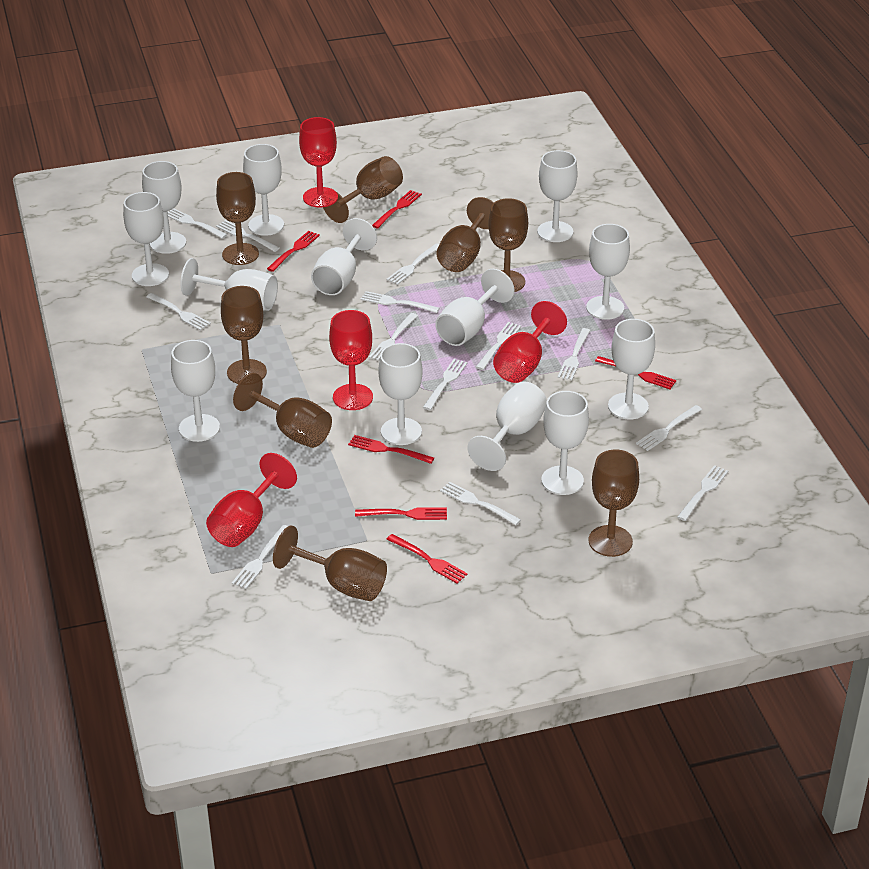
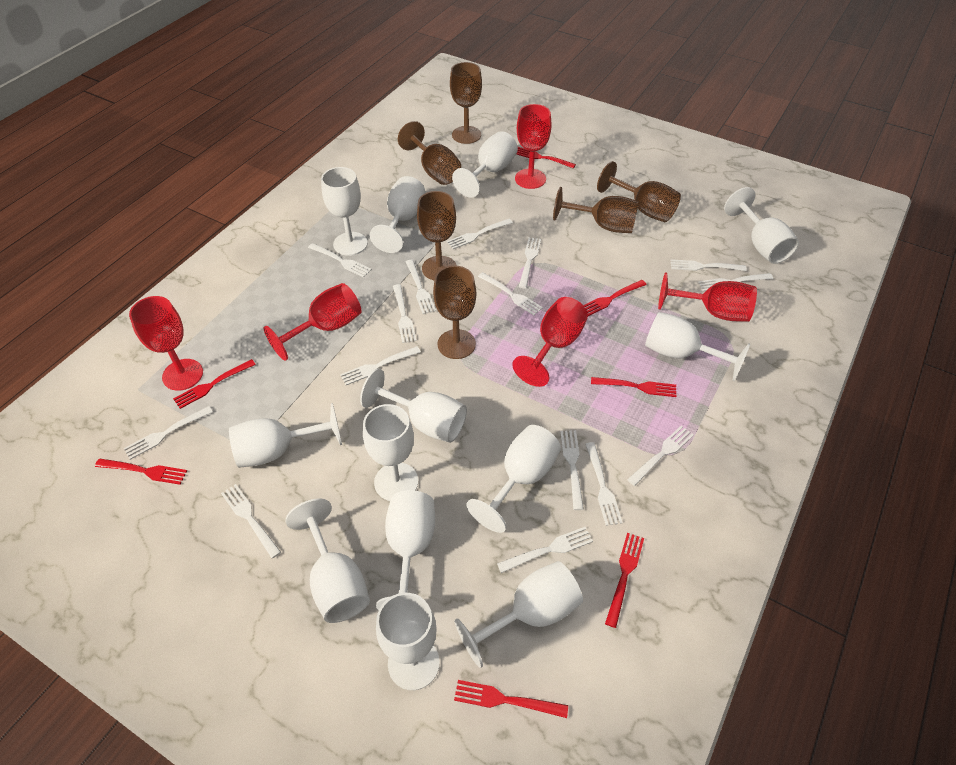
brown goblet: 8 -> 6
red fork: 6 -> 7
red goblet: 4 -> 5
white fork: 13 -> 15

